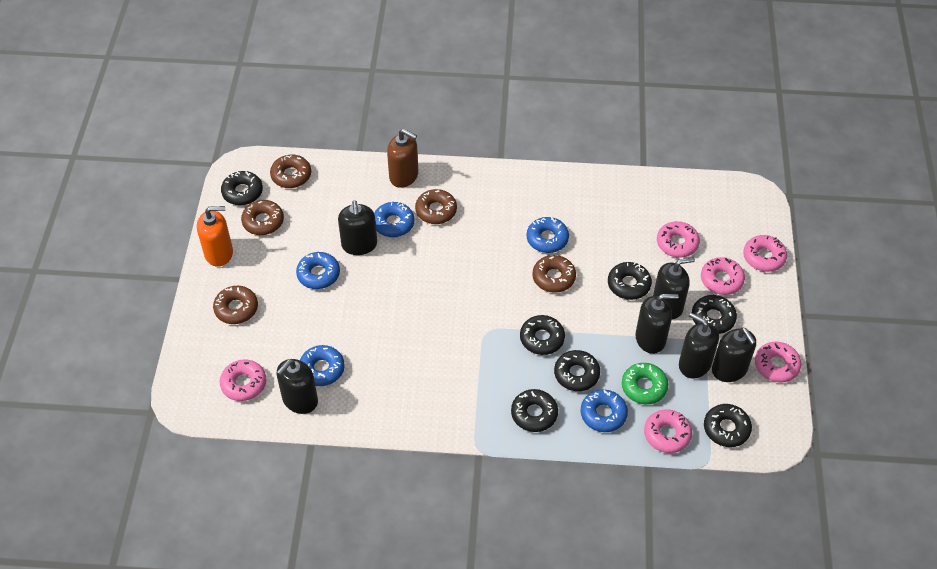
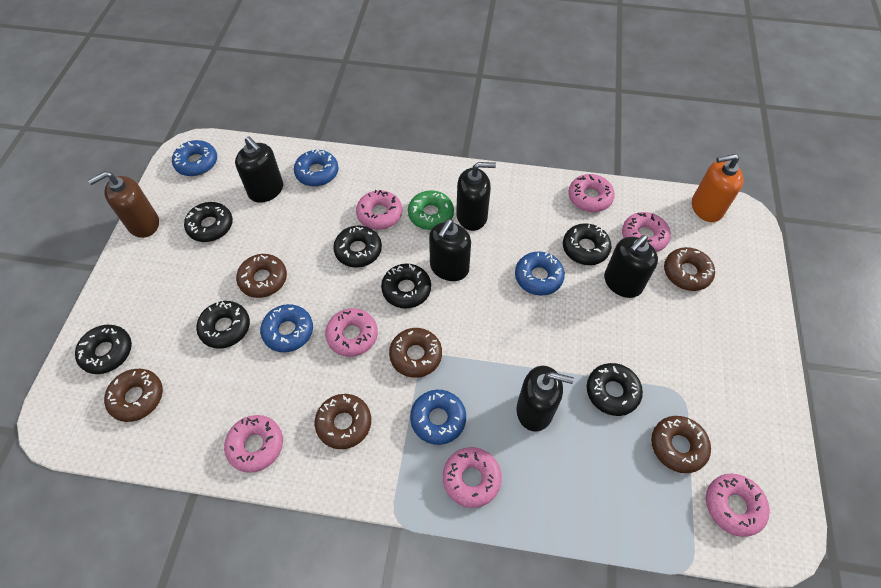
black soap dispenser: 6 -> 5
brown donut: 5 -> 6
pink donut: 6 -> 7

